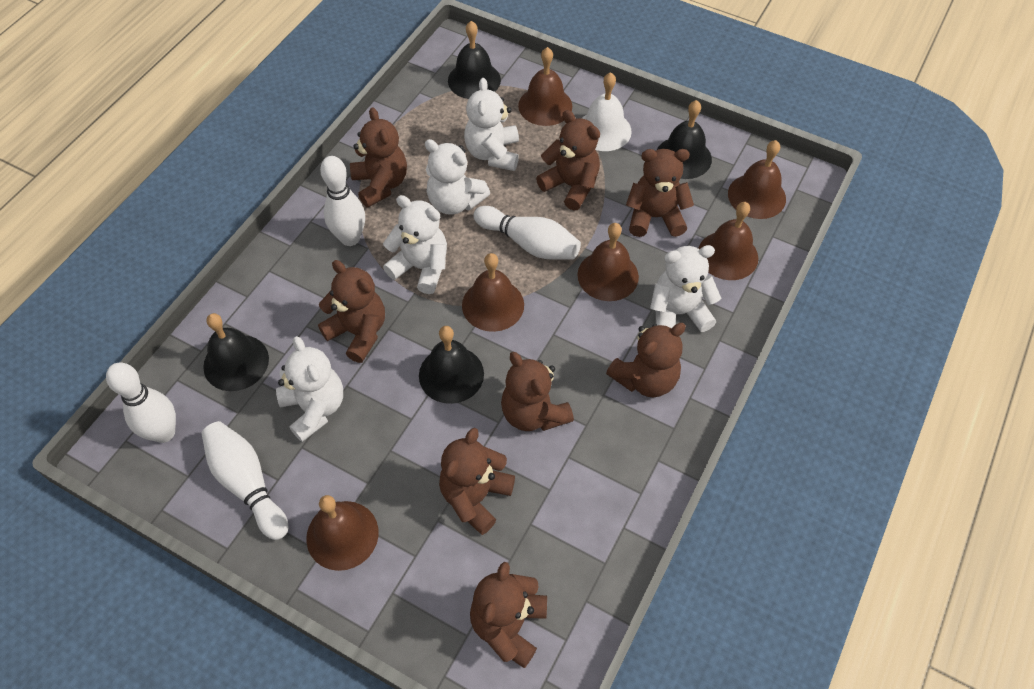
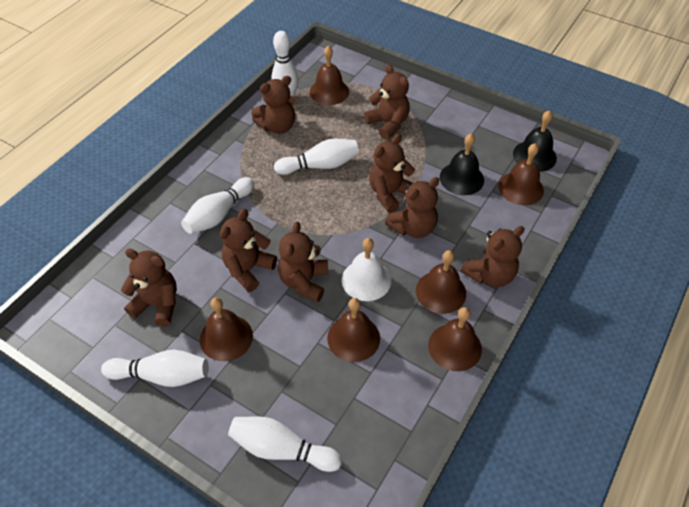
black bell: 4 -> 2
white bowling pin: 4 -> 5
white teddy bear: 5 -> 0

